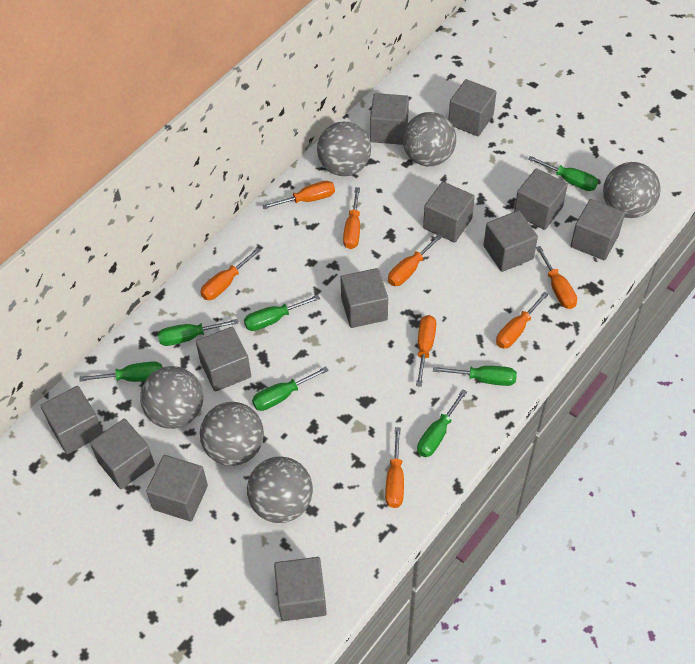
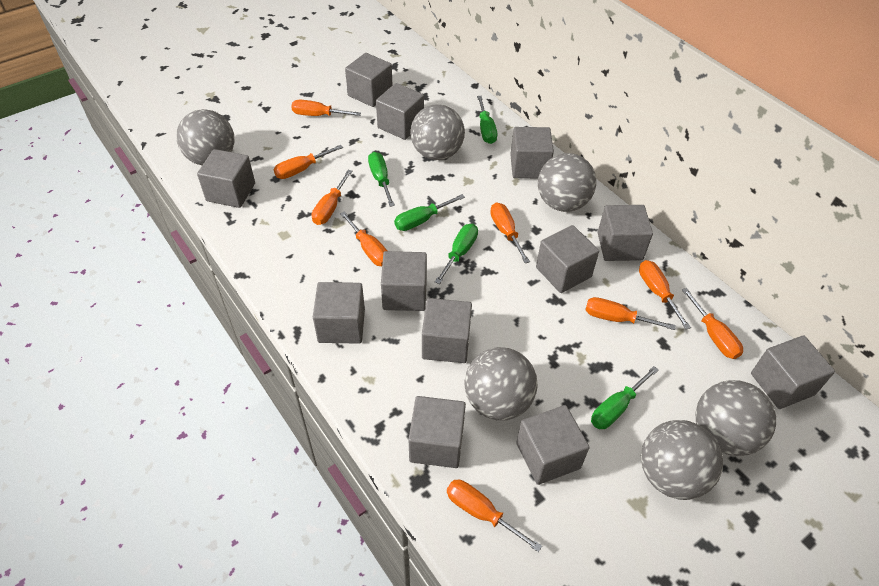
green screwdriver: 7 -> 5
orange screwdriver: 8 -> 9

